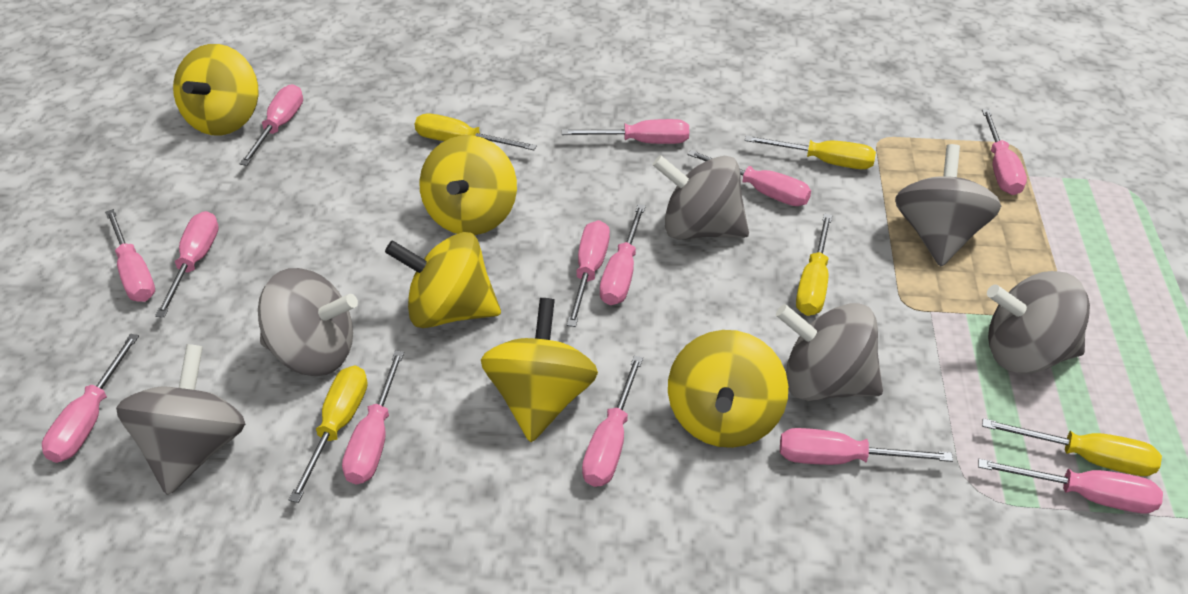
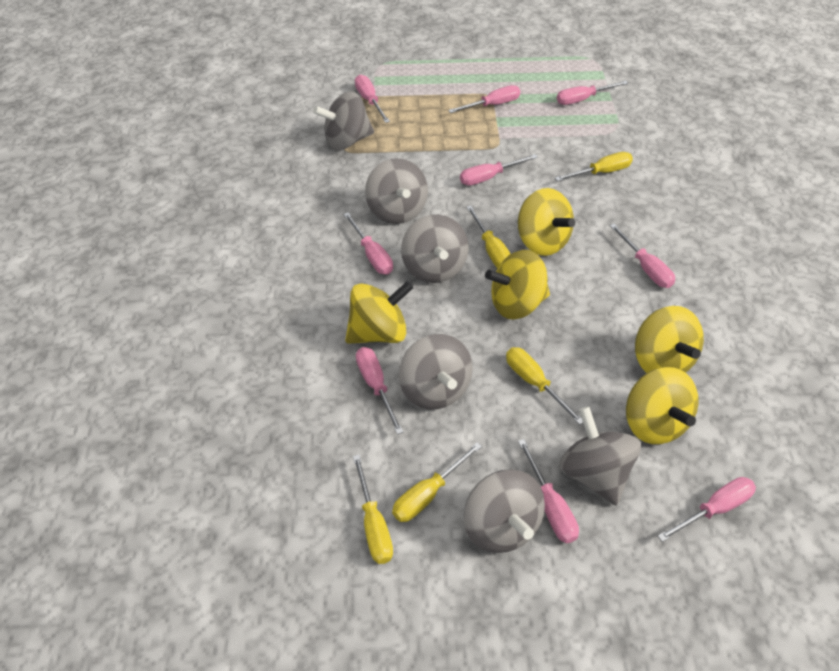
pink screwdriver: 13 -> 9

